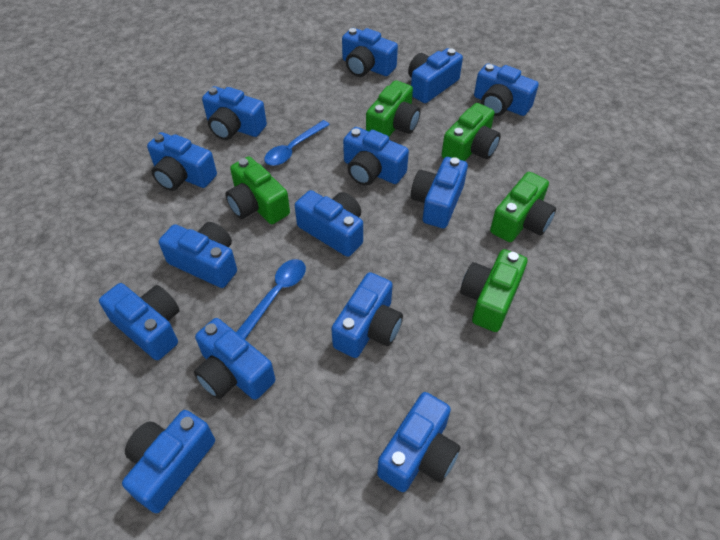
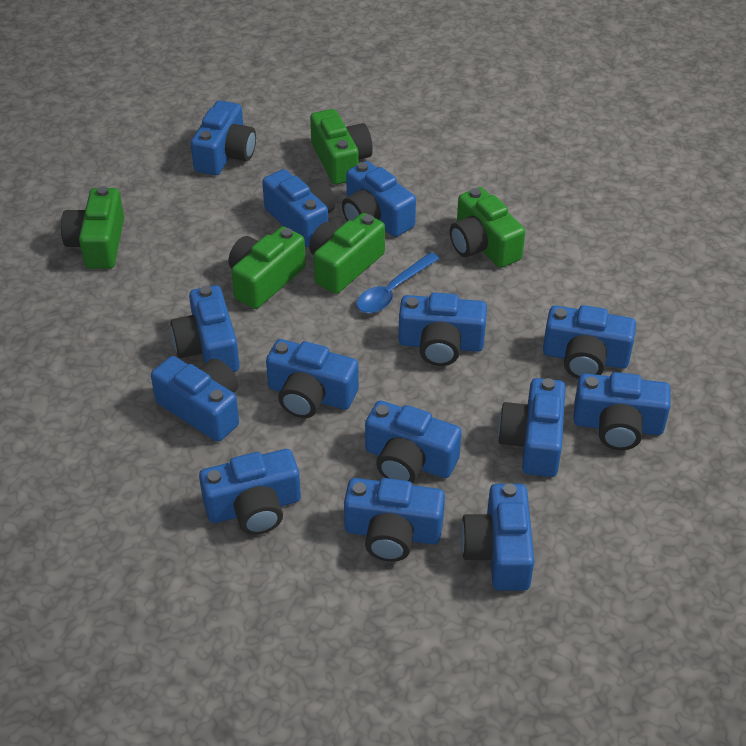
blue spoon: 2 -> 1

